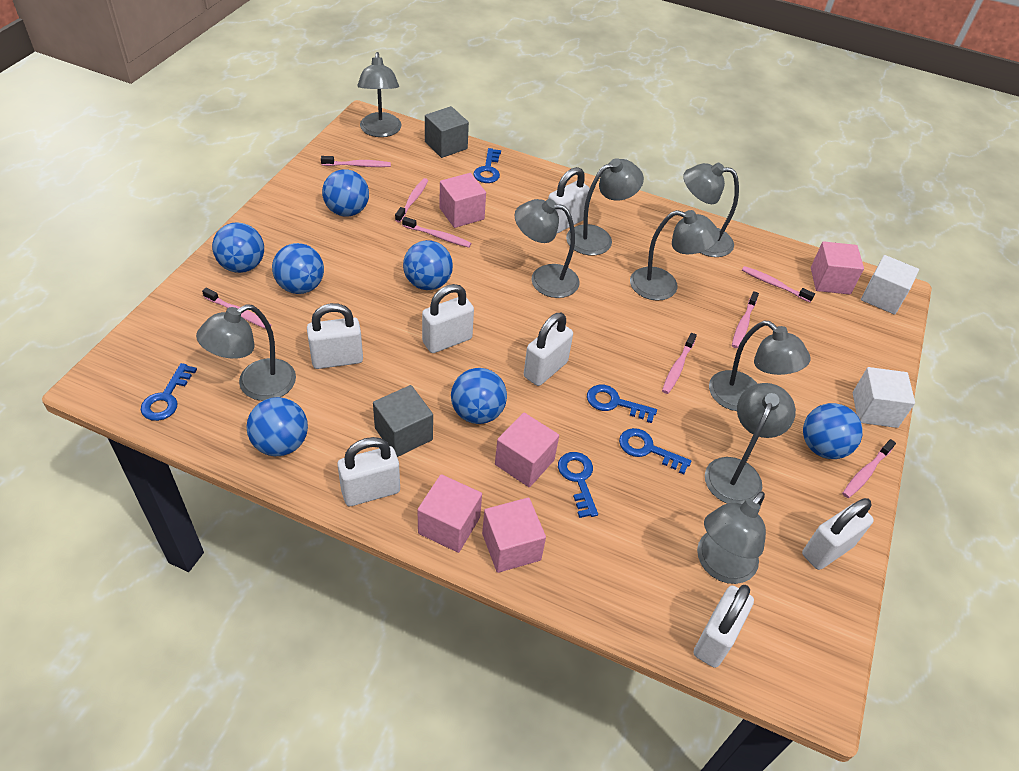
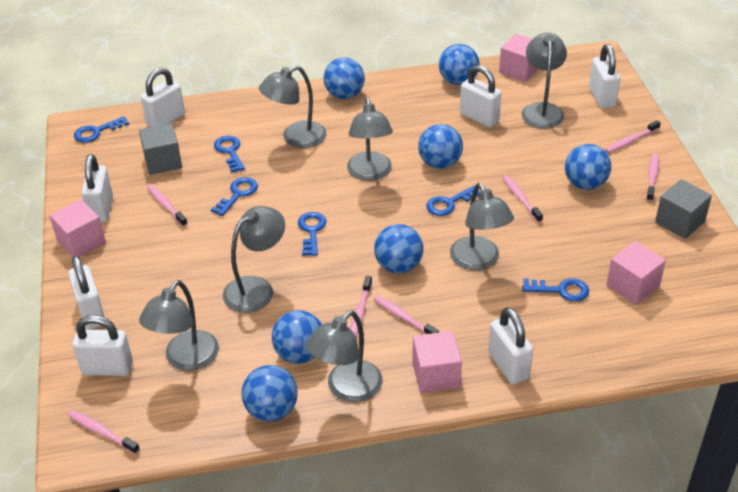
blue key: 5 -> 6
grey lamp: 9 -> 7
pink cube: 5 -> 4
pink toothbrush: 8 -> 7
white cube: 2 -> 0

